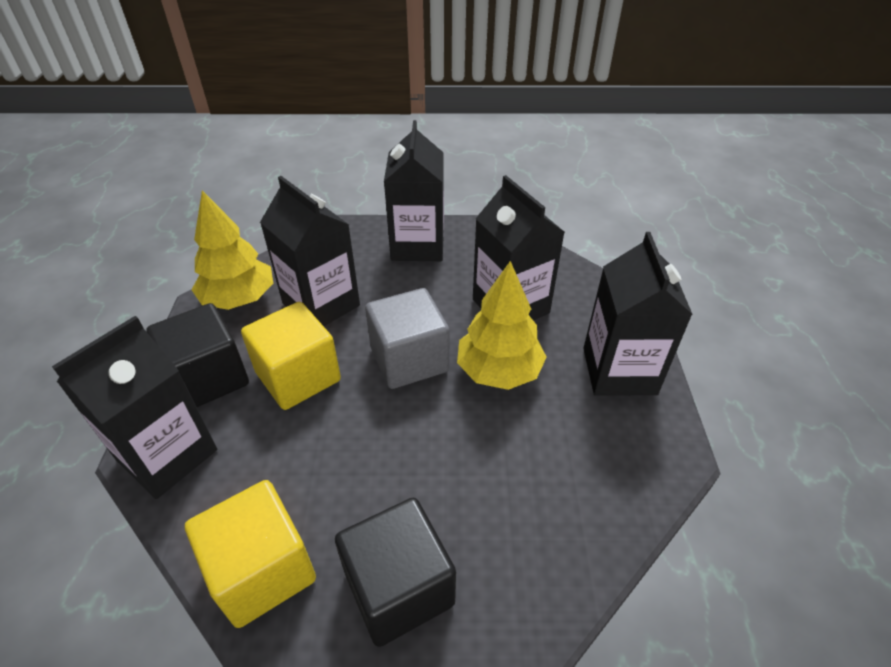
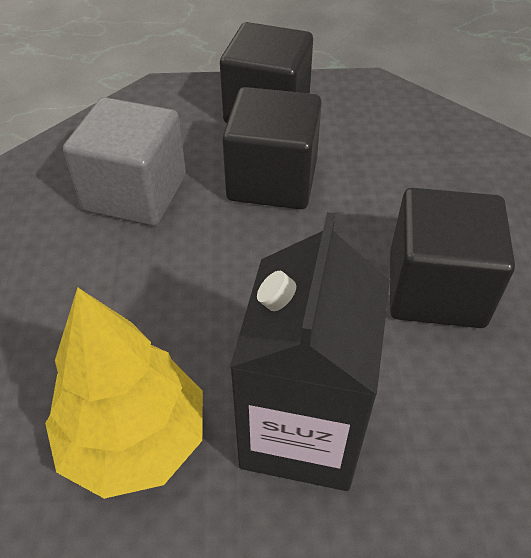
black carton: 5 -> 1
black cube: 2 -> 3
yellow cube: 2 -> 0
yellow tree: 2 -> 1

